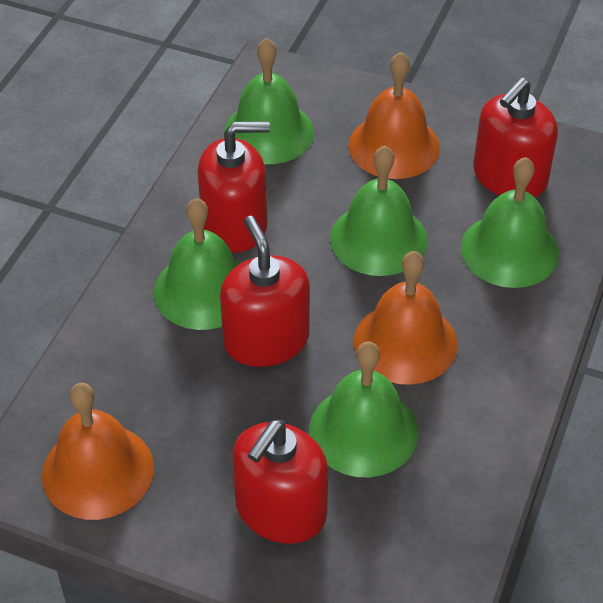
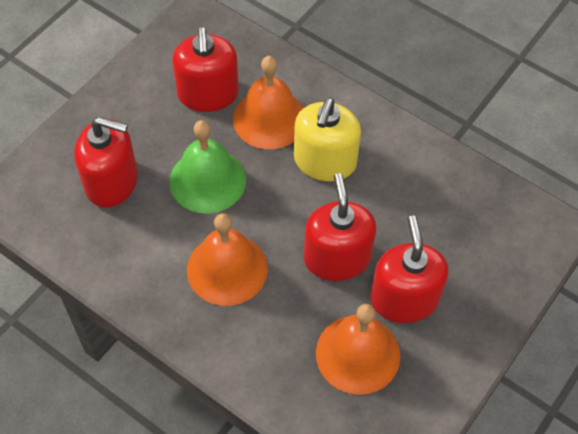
green bell: 5 -> 1
yellow soap dispenser: 0 -> 1

